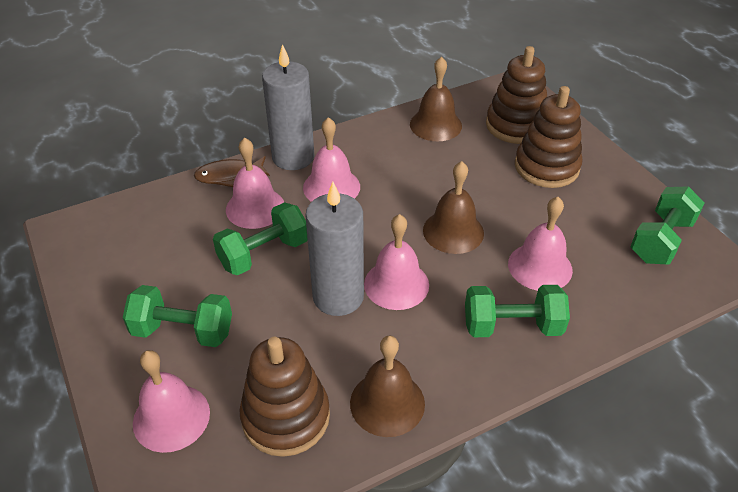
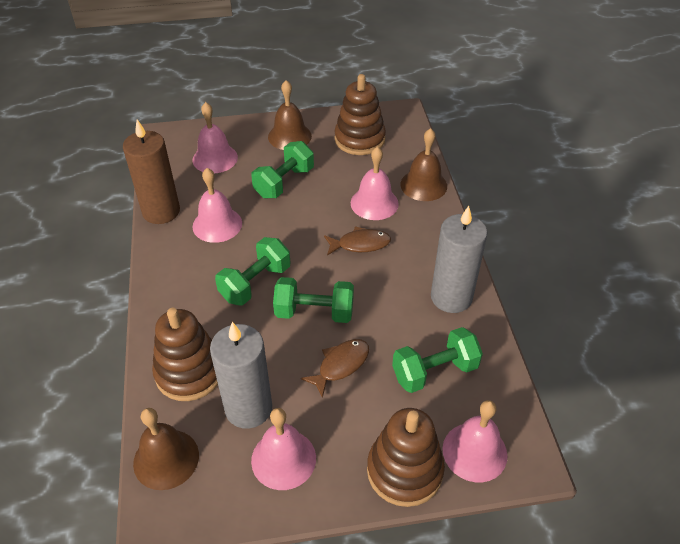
brown candle: 0 -> 1
brown fish: 1 -> 2

